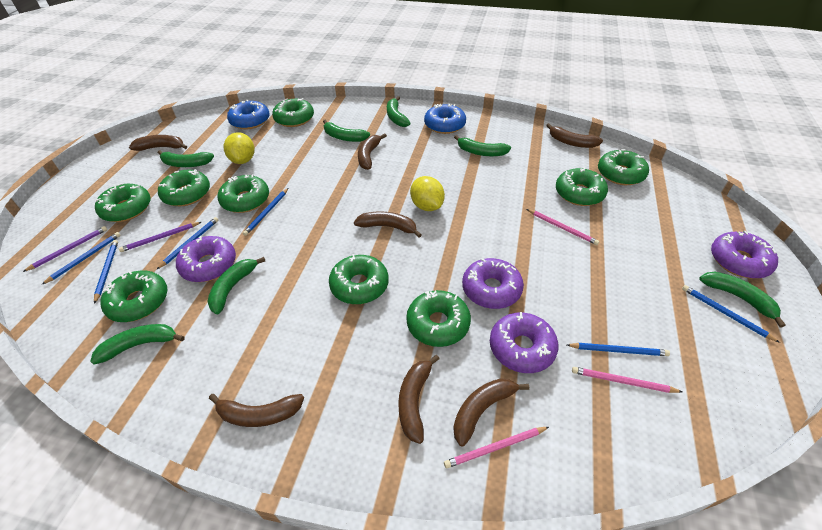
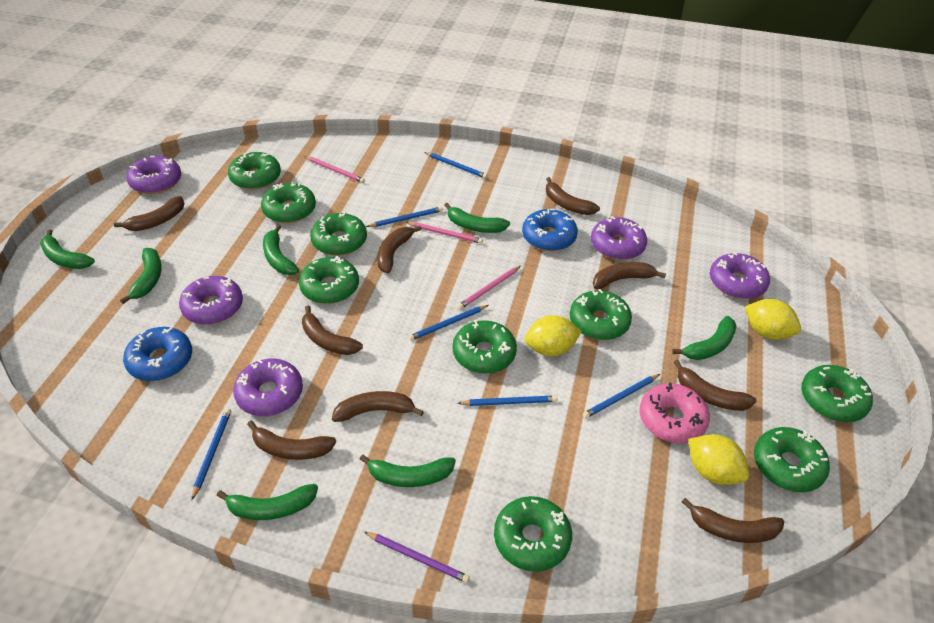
brown banana: 7 -> 9
pink donut: 0 -> 1
purple donut: 4 -> 5
purple pencil: 2 -> 1
yellow lemon: 2 -> 3

